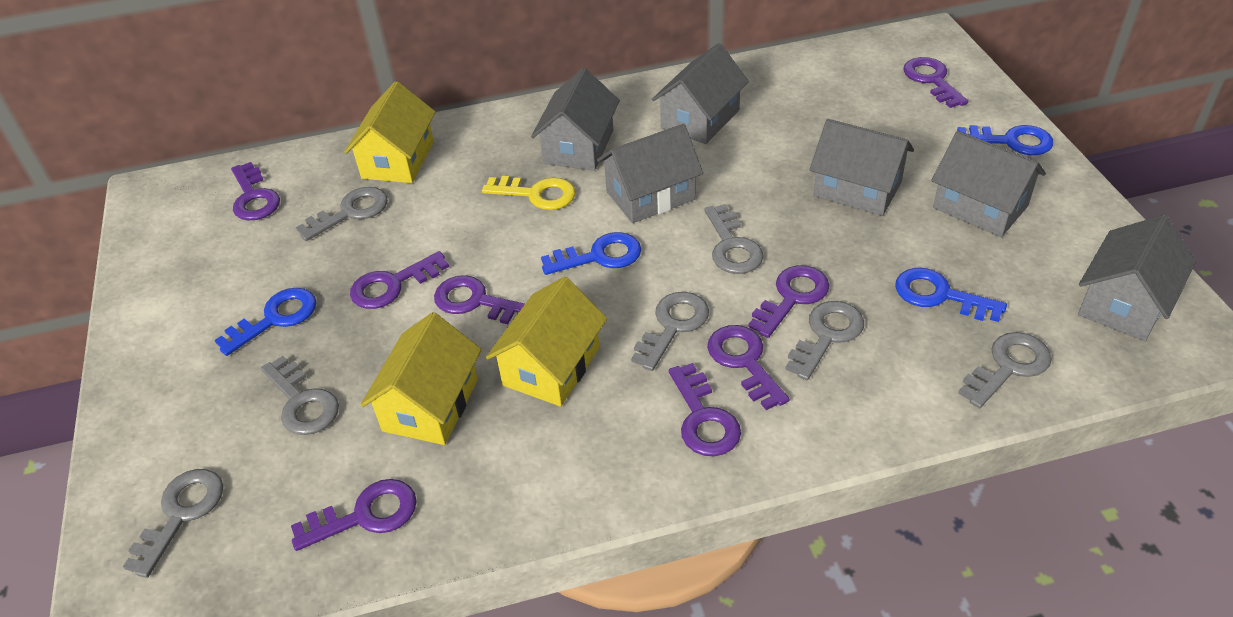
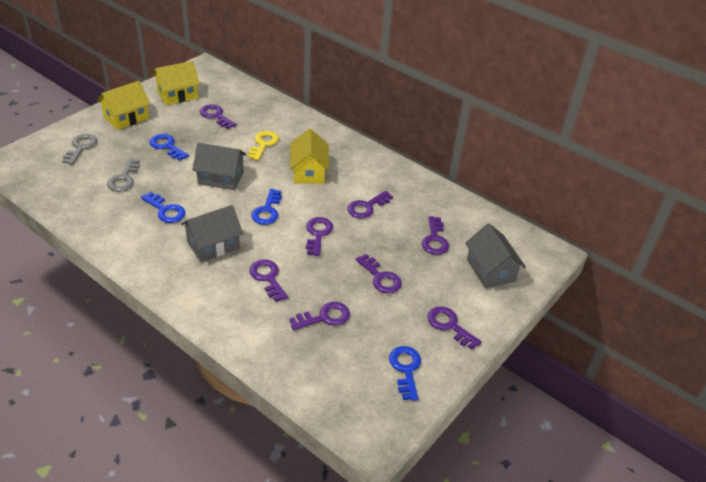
grey house: 6 -> 3
grey key: 7 -> 2

